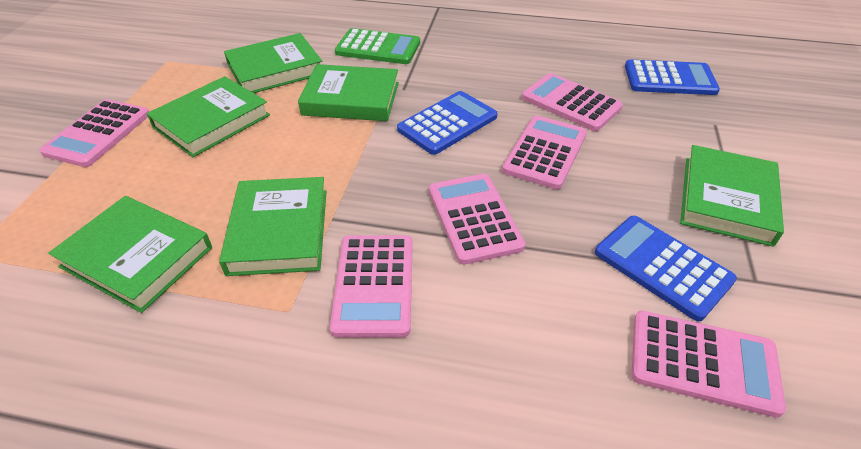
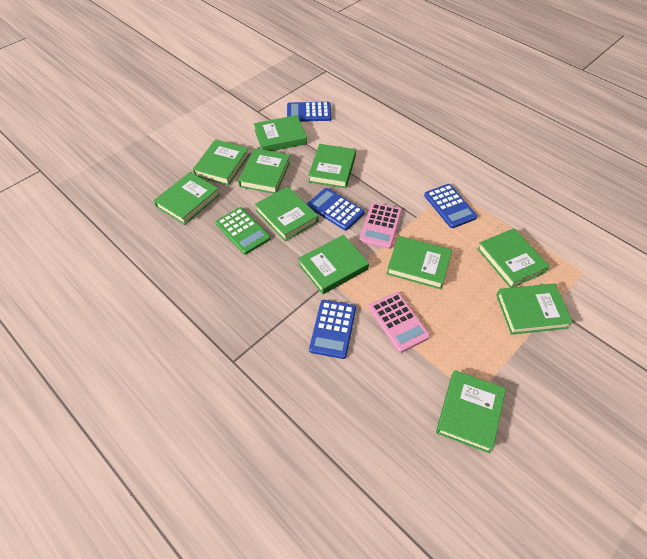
blue calculator: 3 -> 4
green book: 6 -> 11
pink calculator: 6 -> 2

